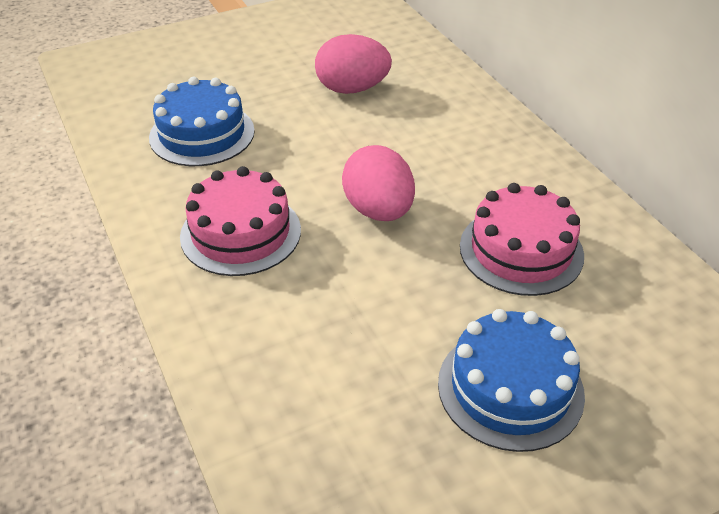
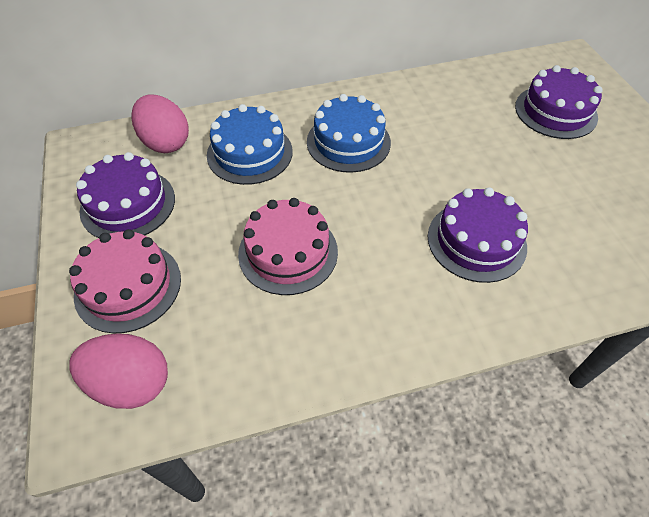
purple cake: 0 -> 3

